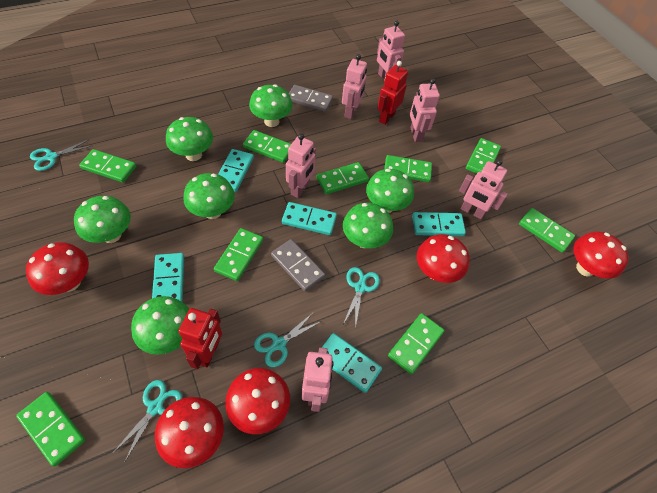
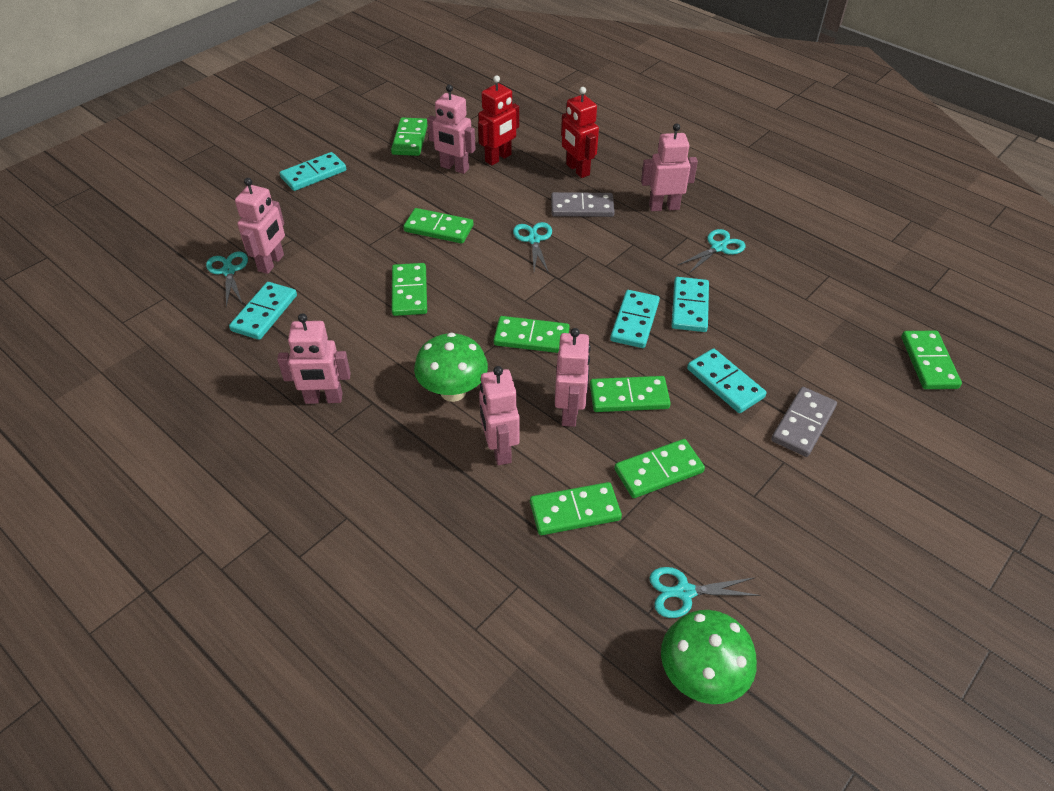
green domino: 9 -> 8
green mushroom: 7 -> 2
red mushroom: 5 -> 0

